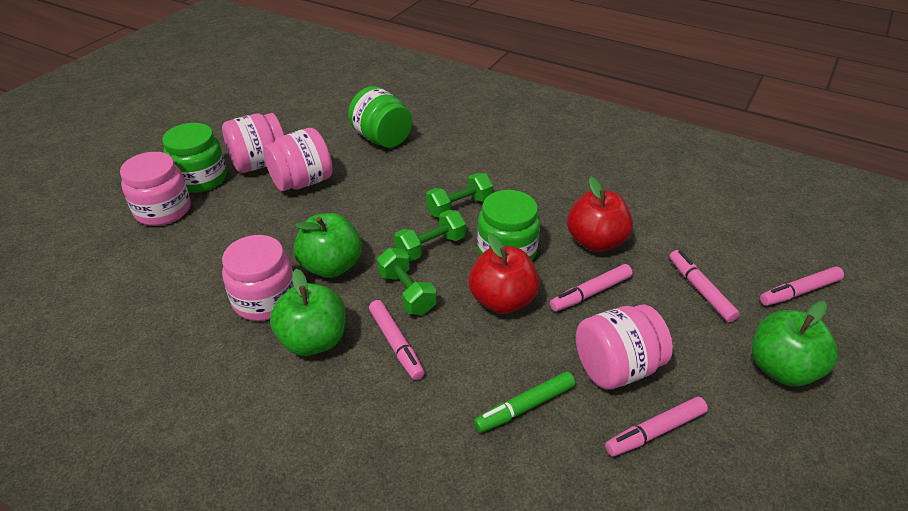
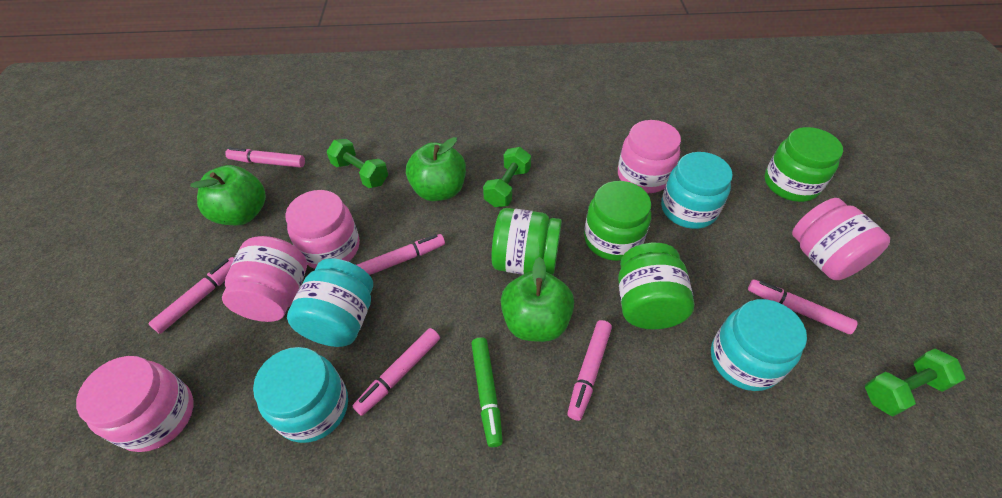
green jar: 3 -> 4
pink marker: 5 -> 6
red apple: 2 -> 0
turquoise jar: 0 -> 4

